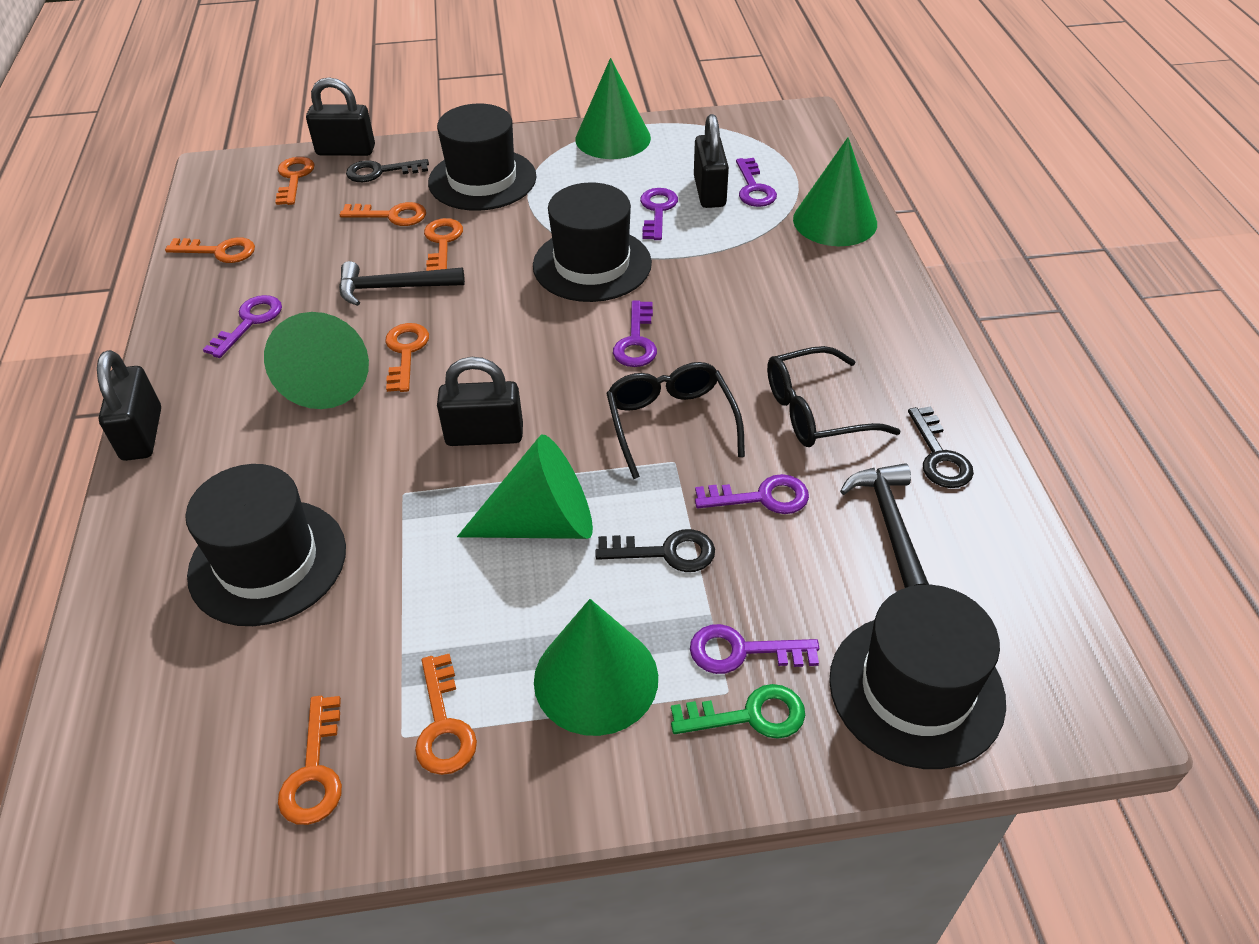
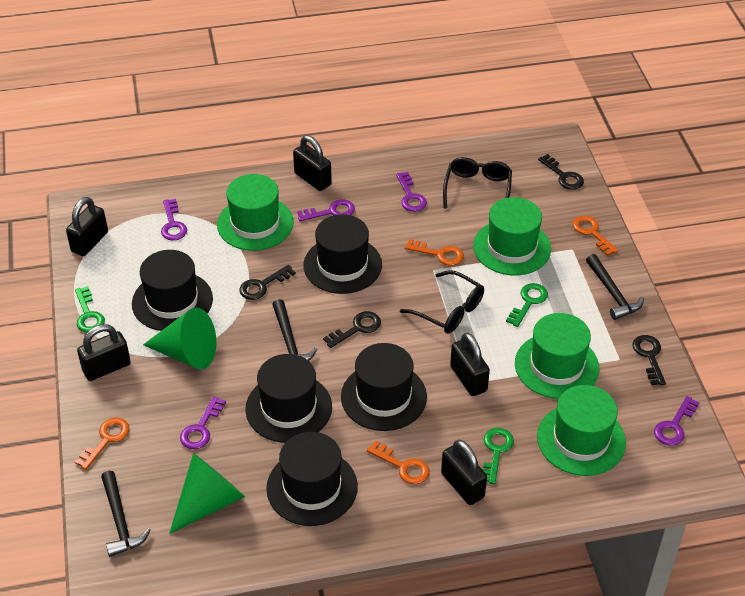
black hammer: 2 -> 3
black hat: 4 -> 5
black key: 3 -> 4
black padlock: 4 -> 5
green cone: 5 -> 2
green hat: 0 -> 4
green key: 1 -> 3
orange key: 7 -> 4
purple key: 6 -> 5

